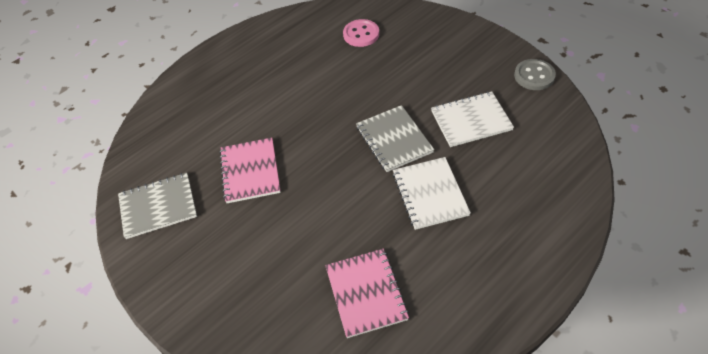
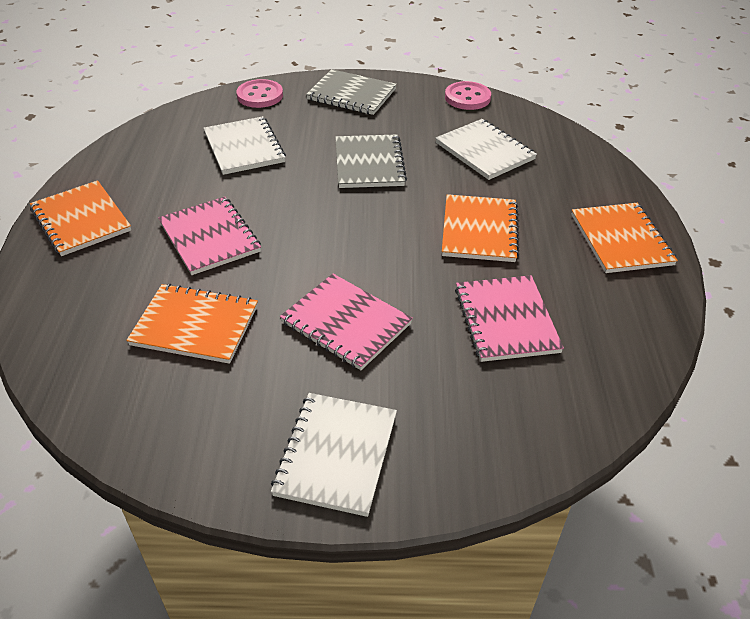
grey button: 1 -> 0
orange notebook: 0 -> 4
pink button: 1 -> 2
pink notebook: 2 -> 3
white notebook: 2 -> 3

